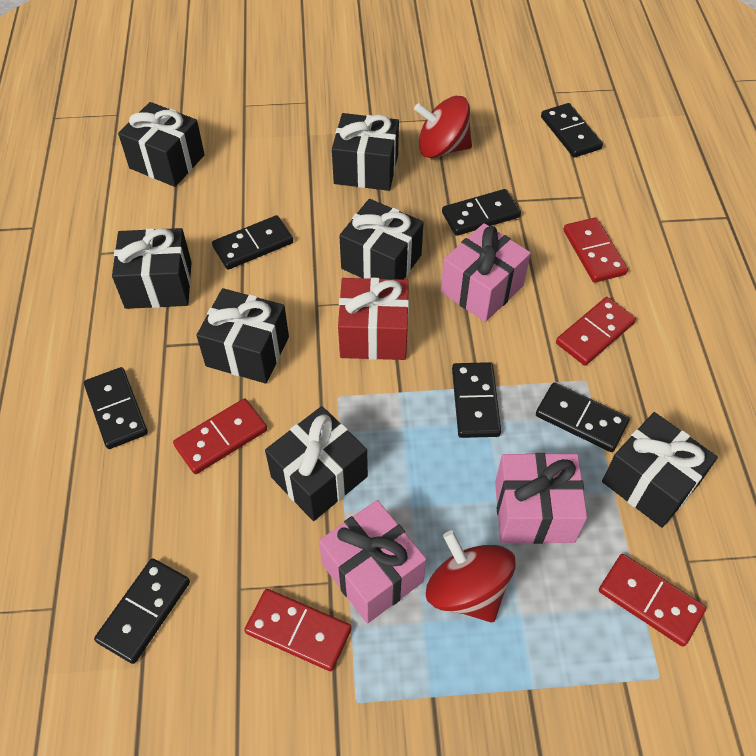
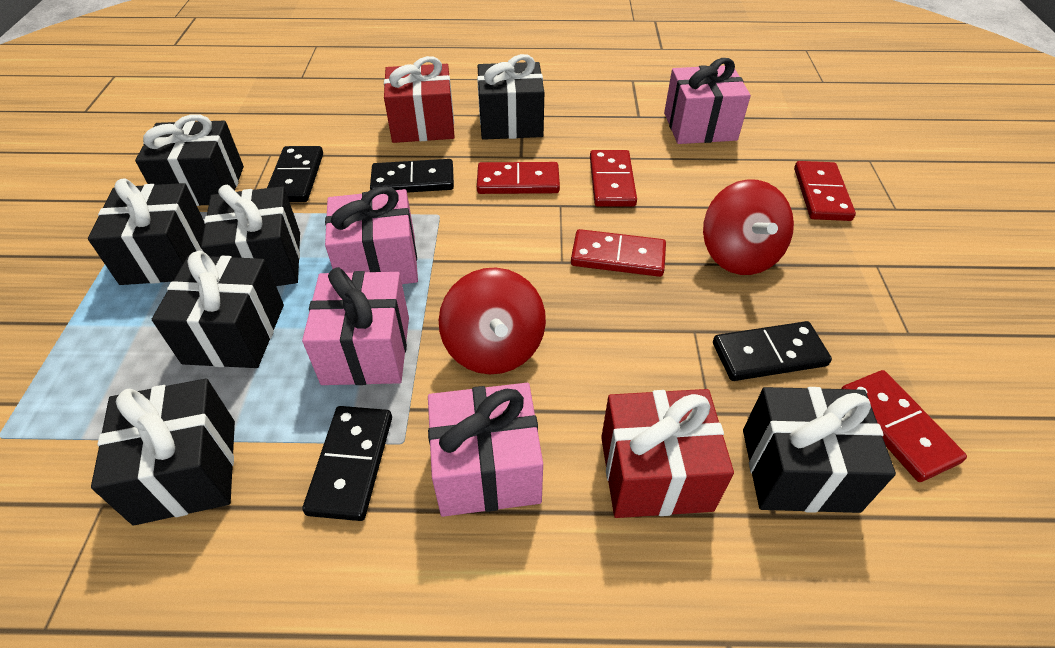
black domino: 7 -> 4
pink gift: 3 -> 4
red gift: 1 -> 2

